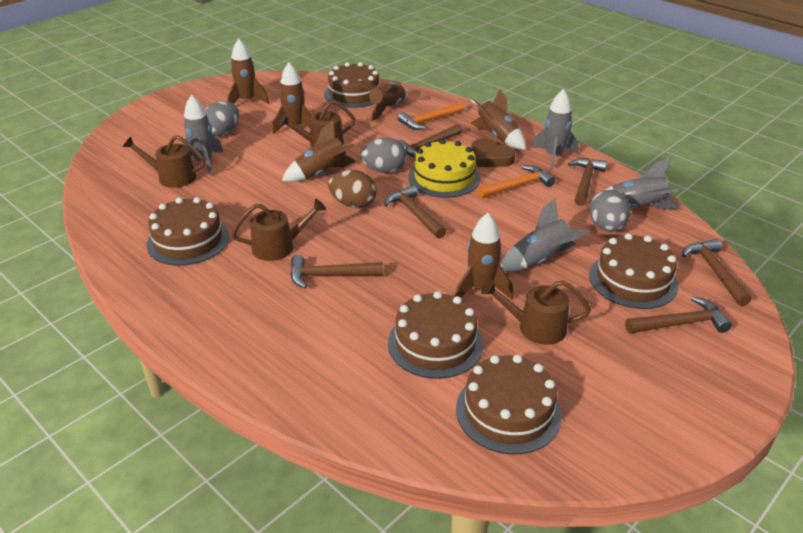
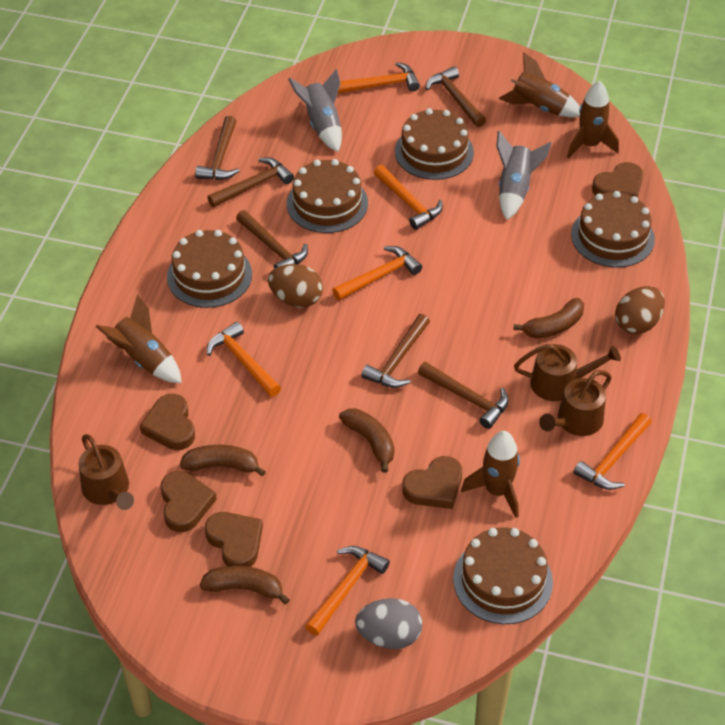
brown banana: 0 -> 4
brown egg: 1 -> 2
brown heart: 1 -> 5
brown rocket: 6 -> 4
brown watering can: 4 -> 3
grey egg: 3 -> 1
grey rocket: 4 -> 2
orange hammer: 2 -> 6
yellow cake: 1 -> 0

